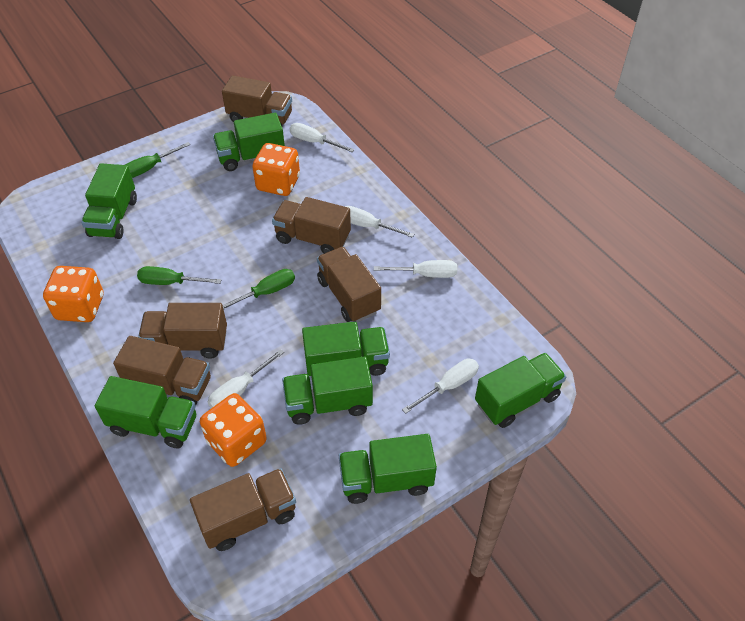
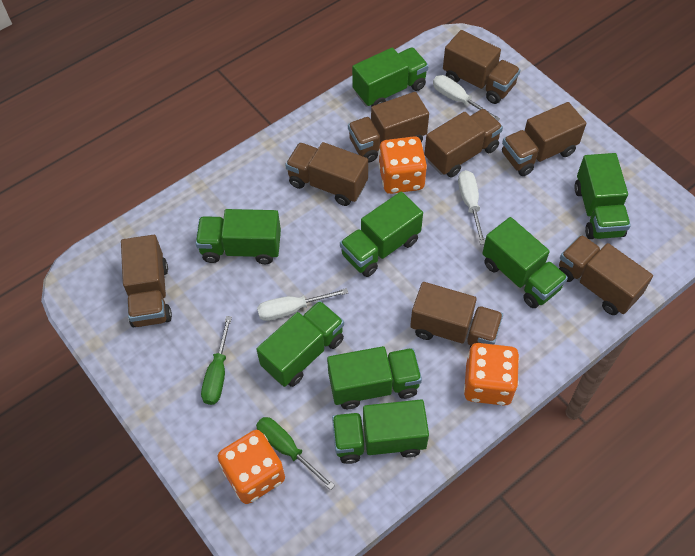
brown truck: 6 -> 8
green screwdriver: 3 -> 2
green truck: 7 -> 8
white screwdriver: 5 -> 3

